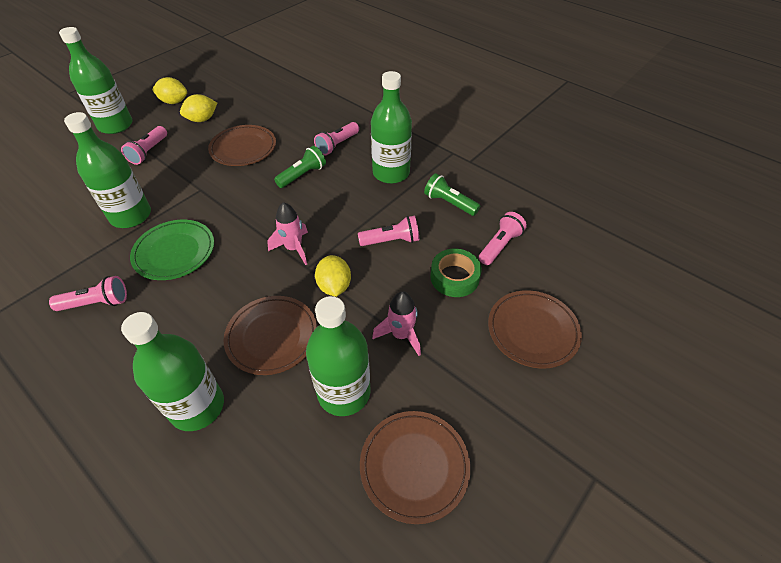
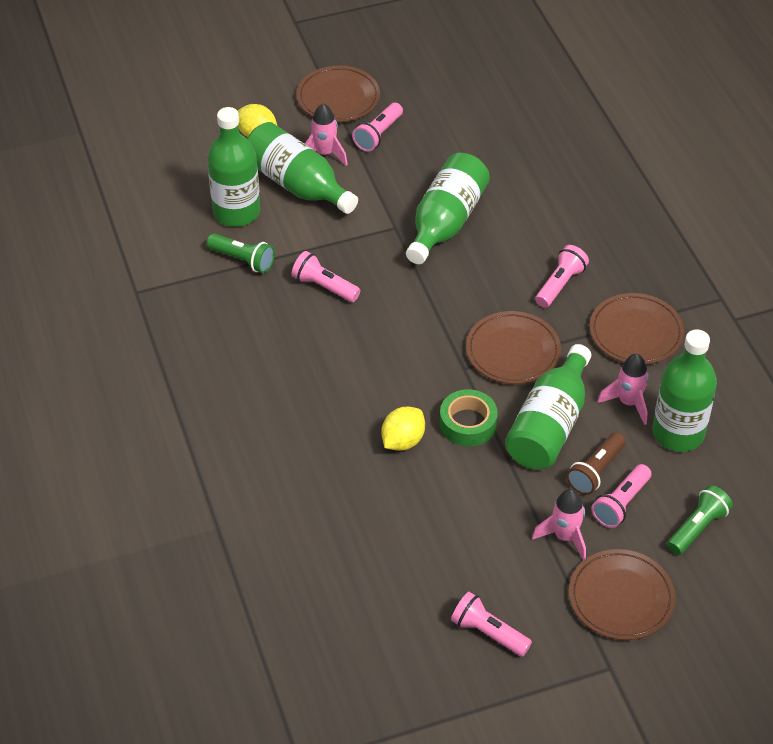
brown flashlight: 0 -> 1
green plate: 1 -> 0
pink rocket: 2 -> 3
yellow lemon: 3 -> 2

